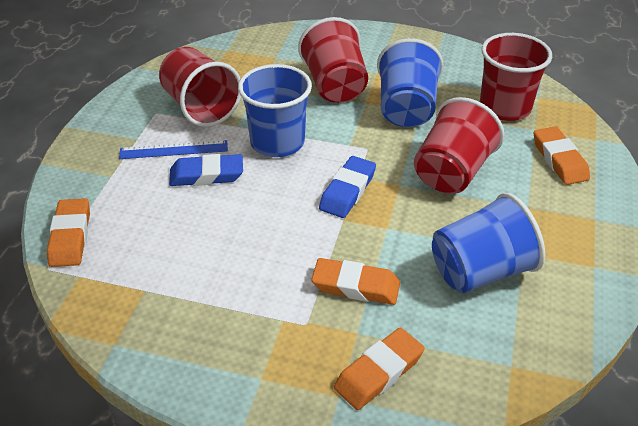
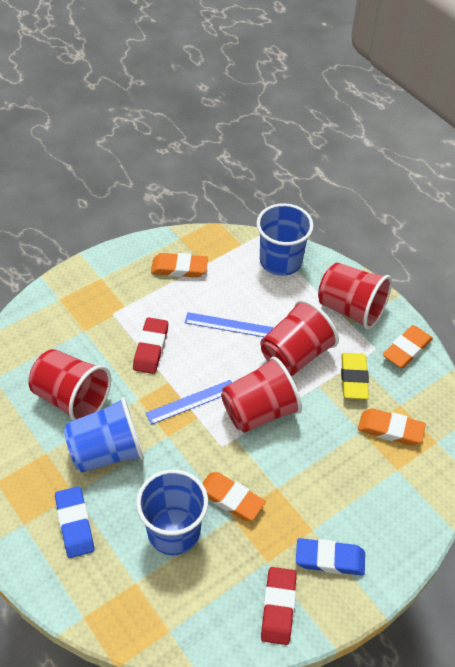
blue ruler: 1 -> 2
red eraser: 0 -> 2
yellow eraser: 0 -> 1

